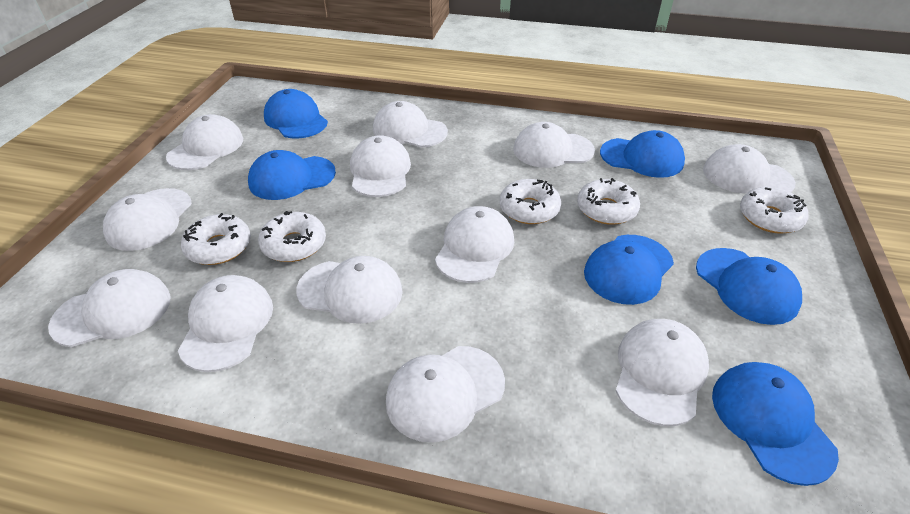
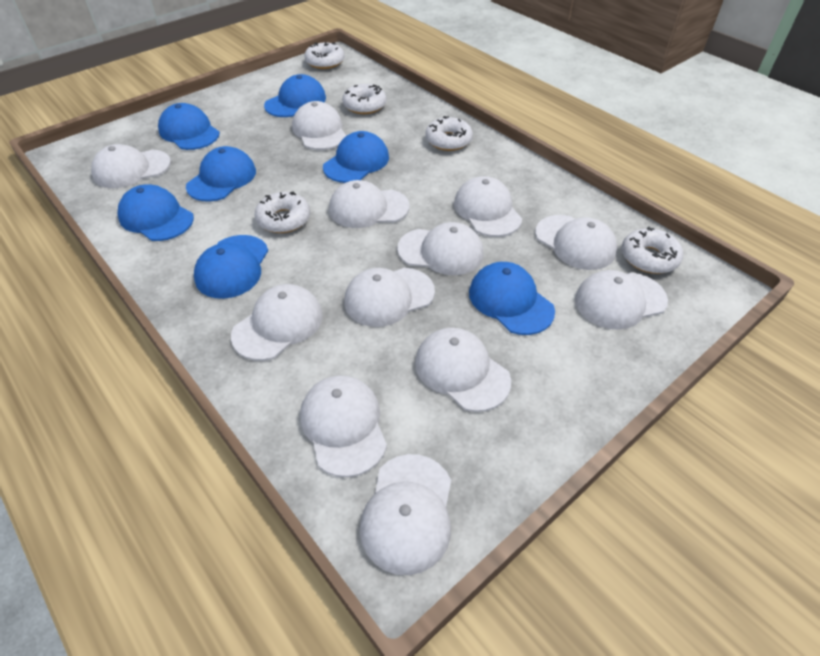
blue cap: 6 -> 7

